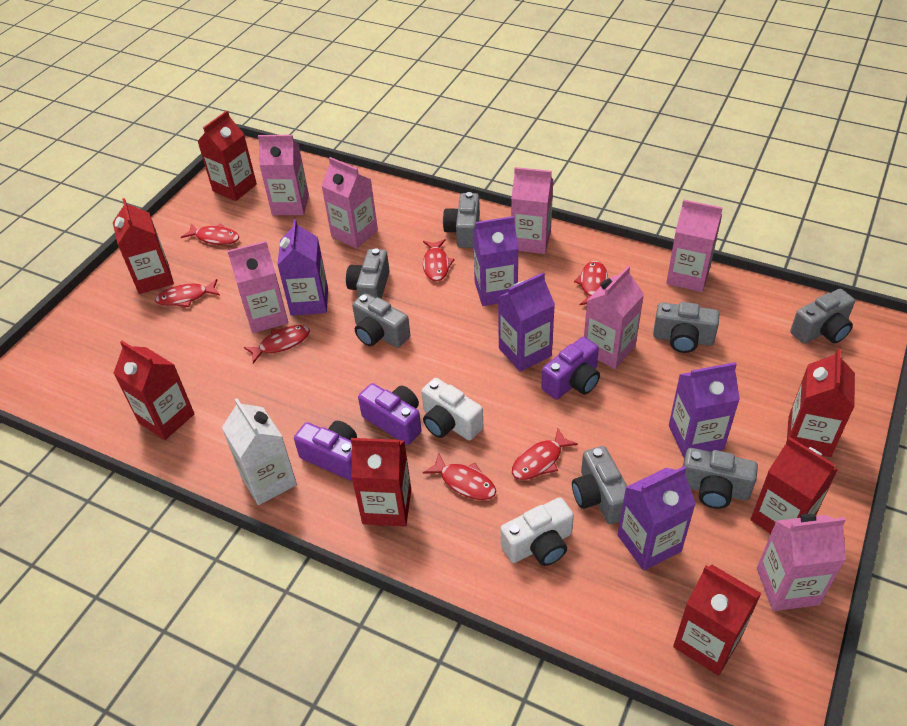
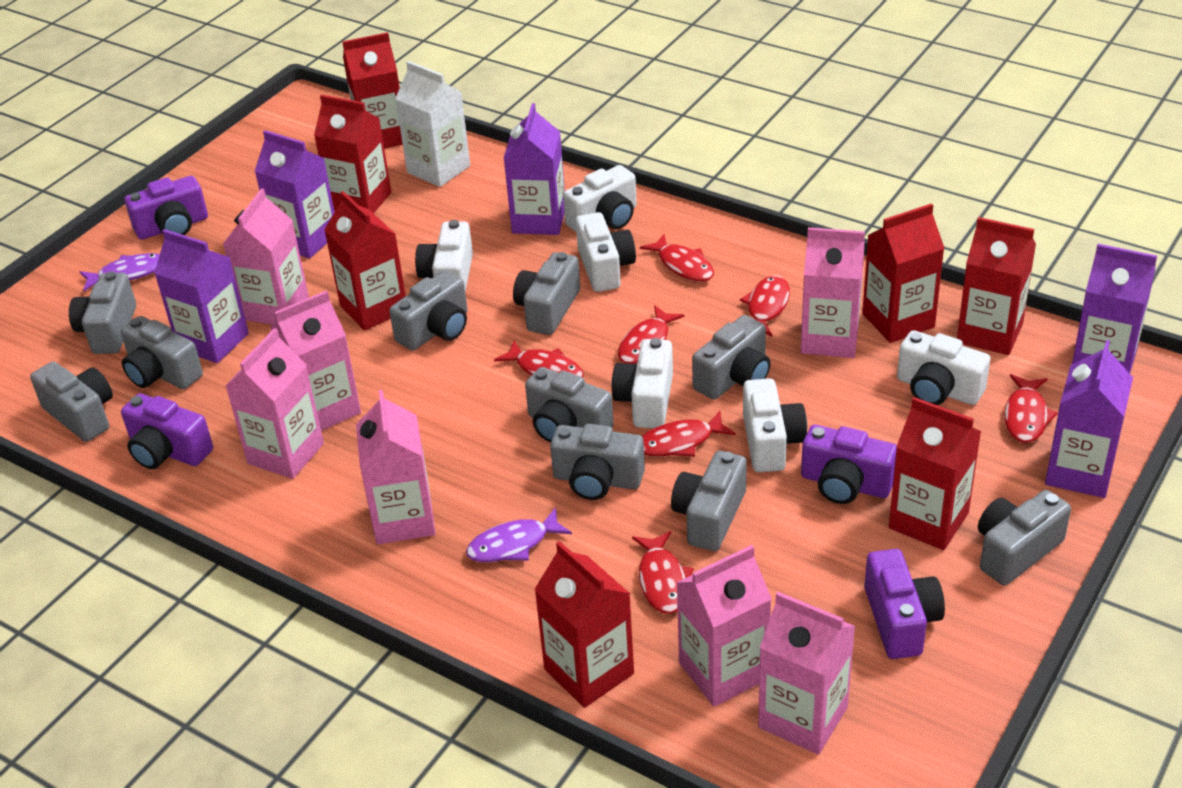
grey camera: 7 -> 10
purple camera: 3 -> 4
purple fish: 0 -> 2
white camera: 2 -> 6

